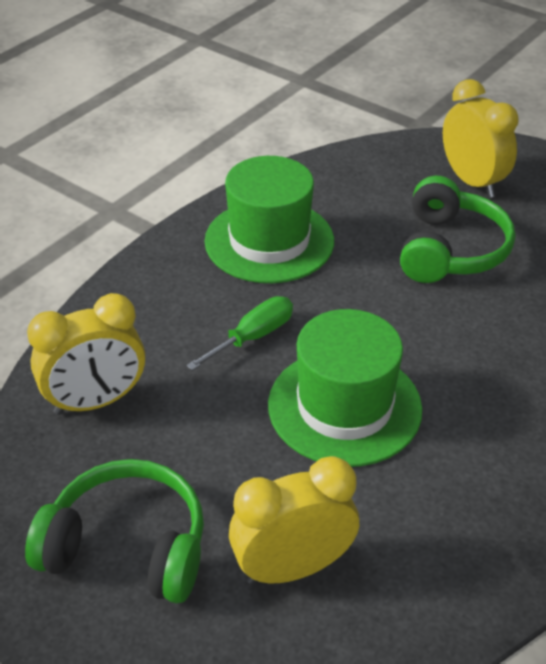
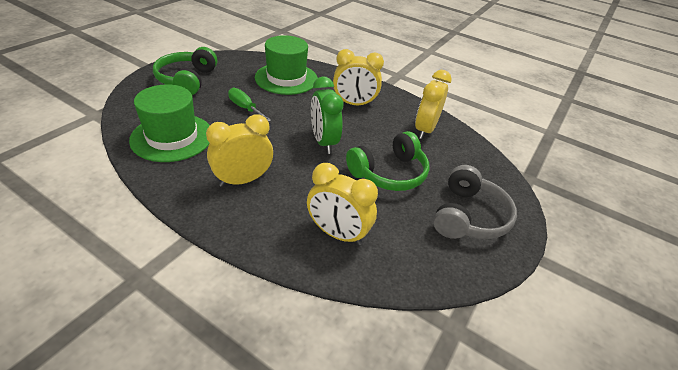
green clock: 0 -> 1
grey headphones: 0 -> 1
yellow clock: 3 -> 4

